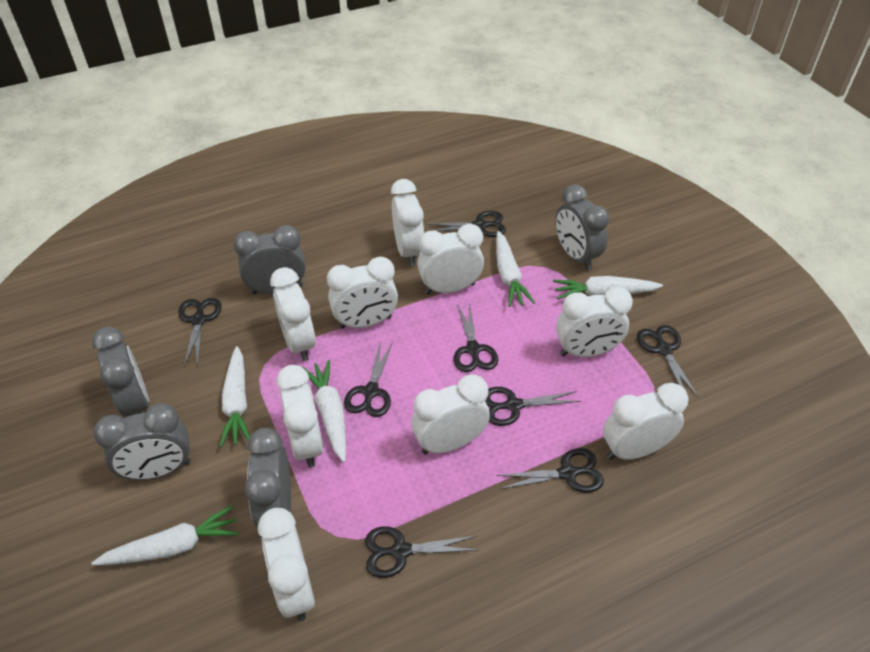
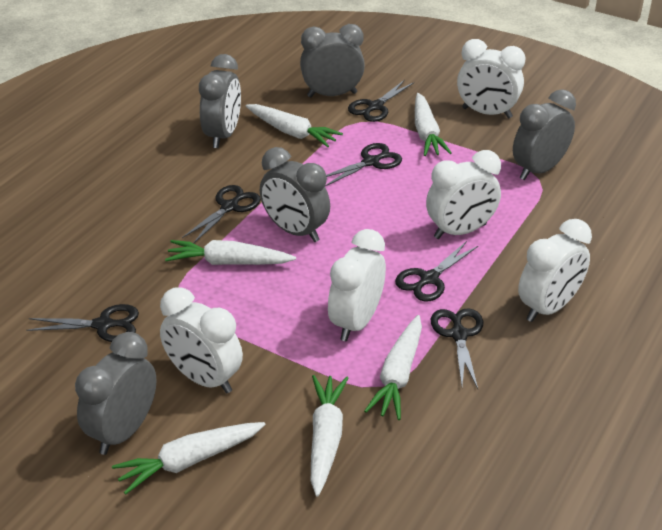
black scissors: 8 -> 6
white carrot: 5 -> 6
white clock: 9 -> 5

